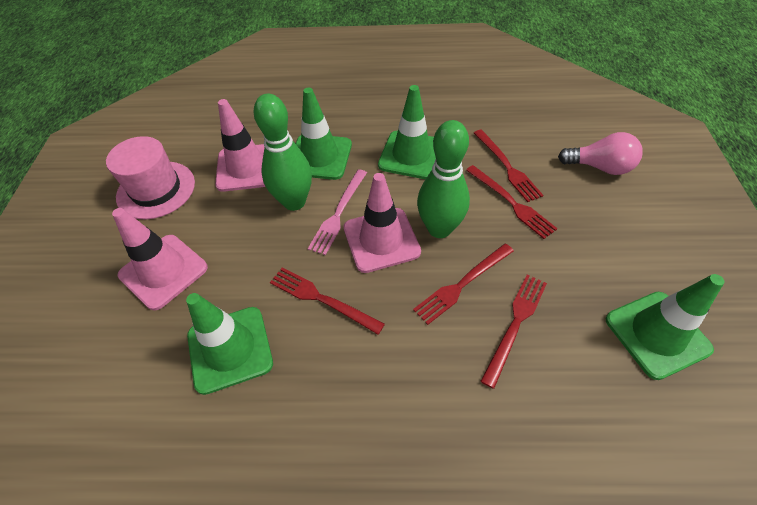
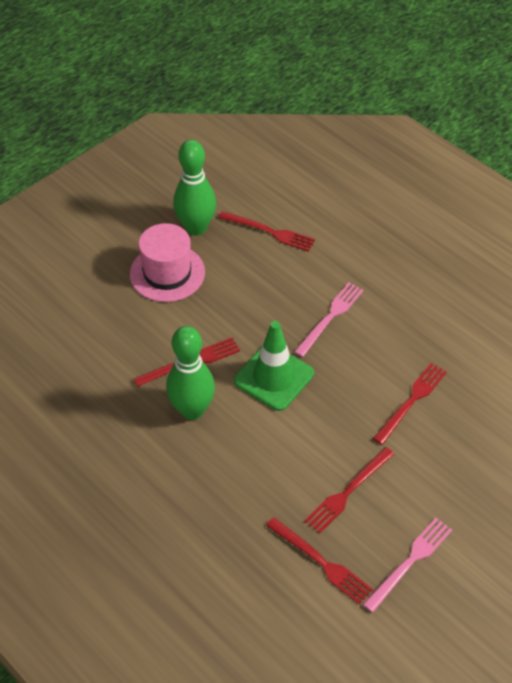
green traffic cone: 4 -> 1
pink fork: 1 -> 2
pink light bulb: 1 -> 0
pink traffic cone: 3 -> 0

